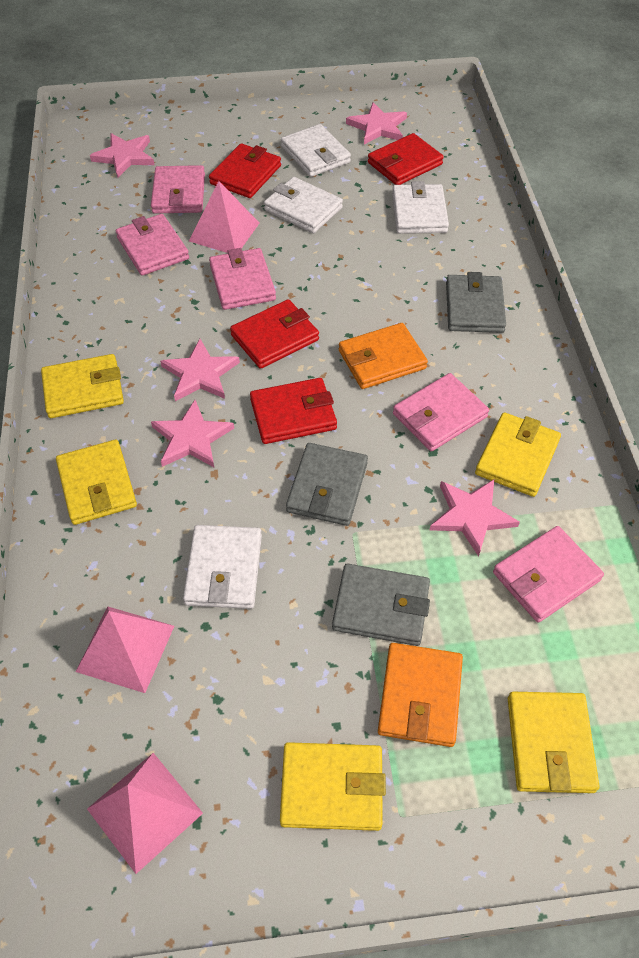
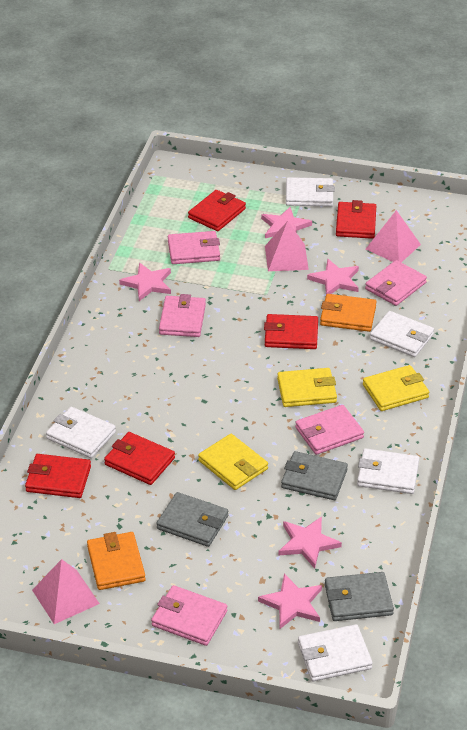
red wallet: 4 -> 5
white wallet: 4 -> 5
yellow wallet: 5 -> 3

